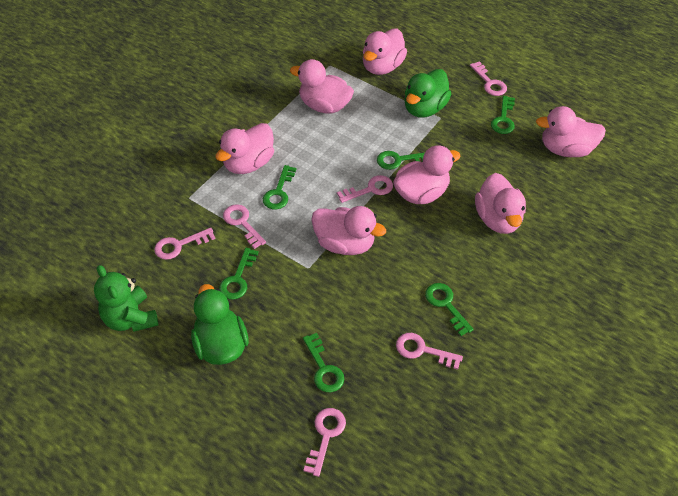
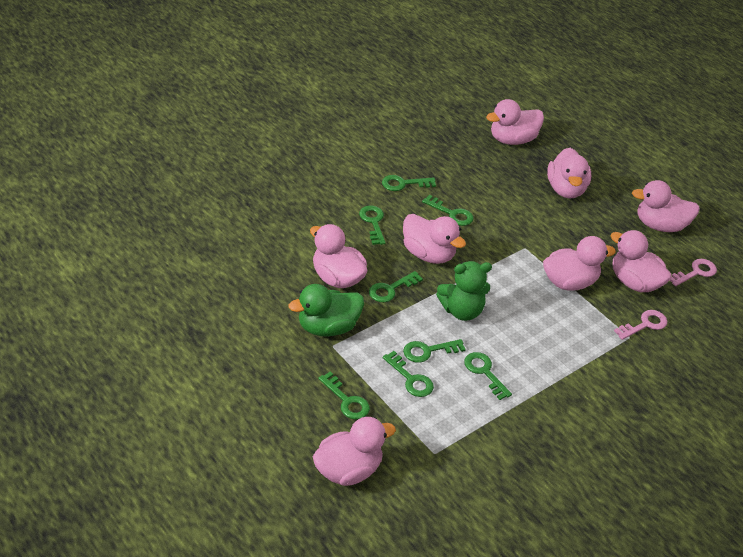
green duck: 2 -> 1
green key: 6 -> 8
pink duck: 7 -> 8
pink key: 6 -> 2

